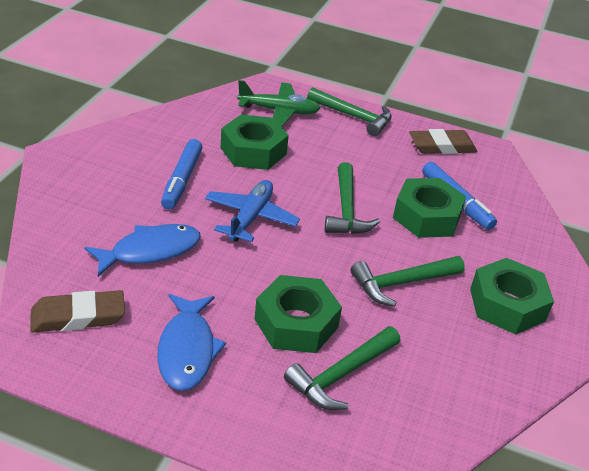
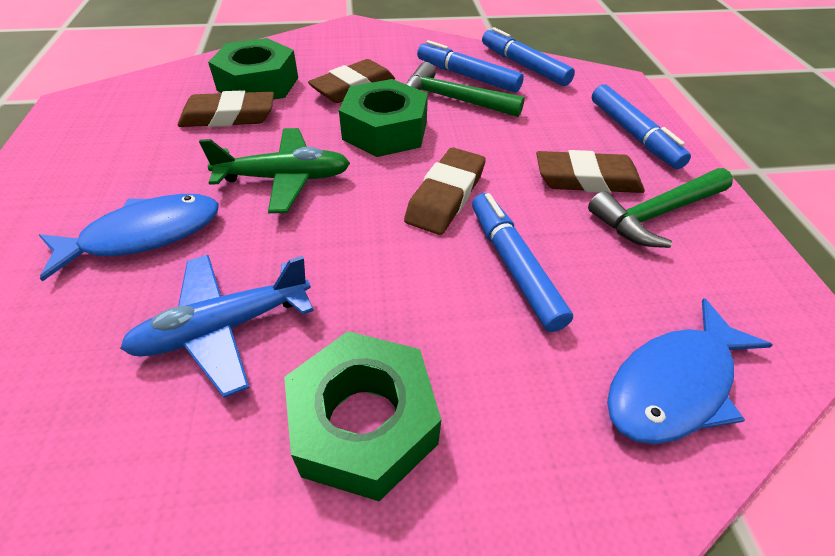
blue marker: 2 -> 4
brown eraser: 2 -> 4
green hammer: 4 -> 2
green nut: 4 -> 3

